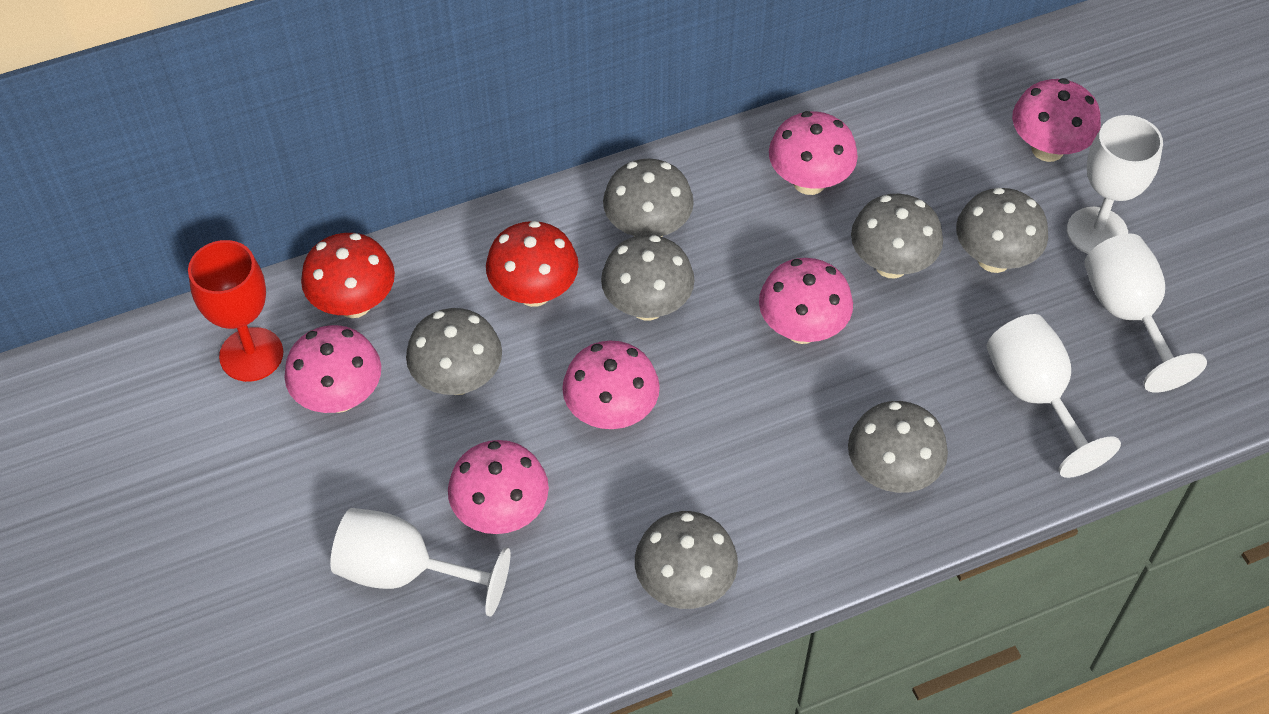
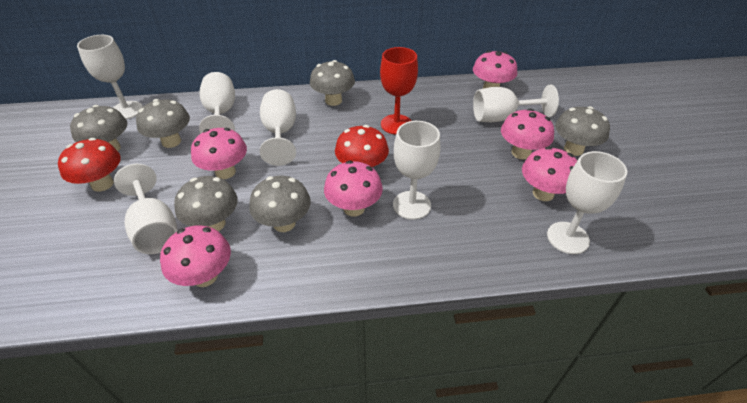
grey mushroom: 7 -> 6
white goblet: 4 -> 7

